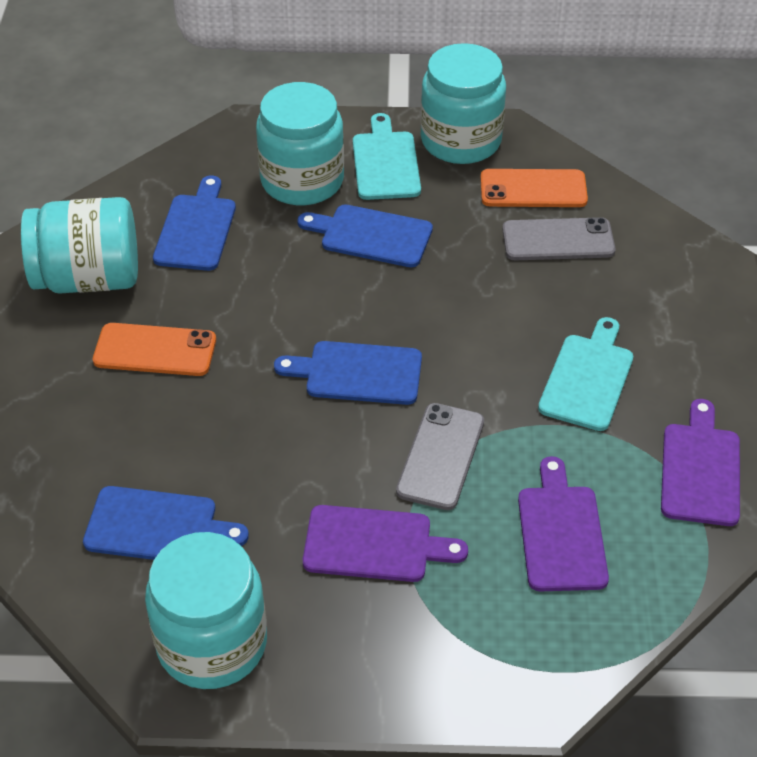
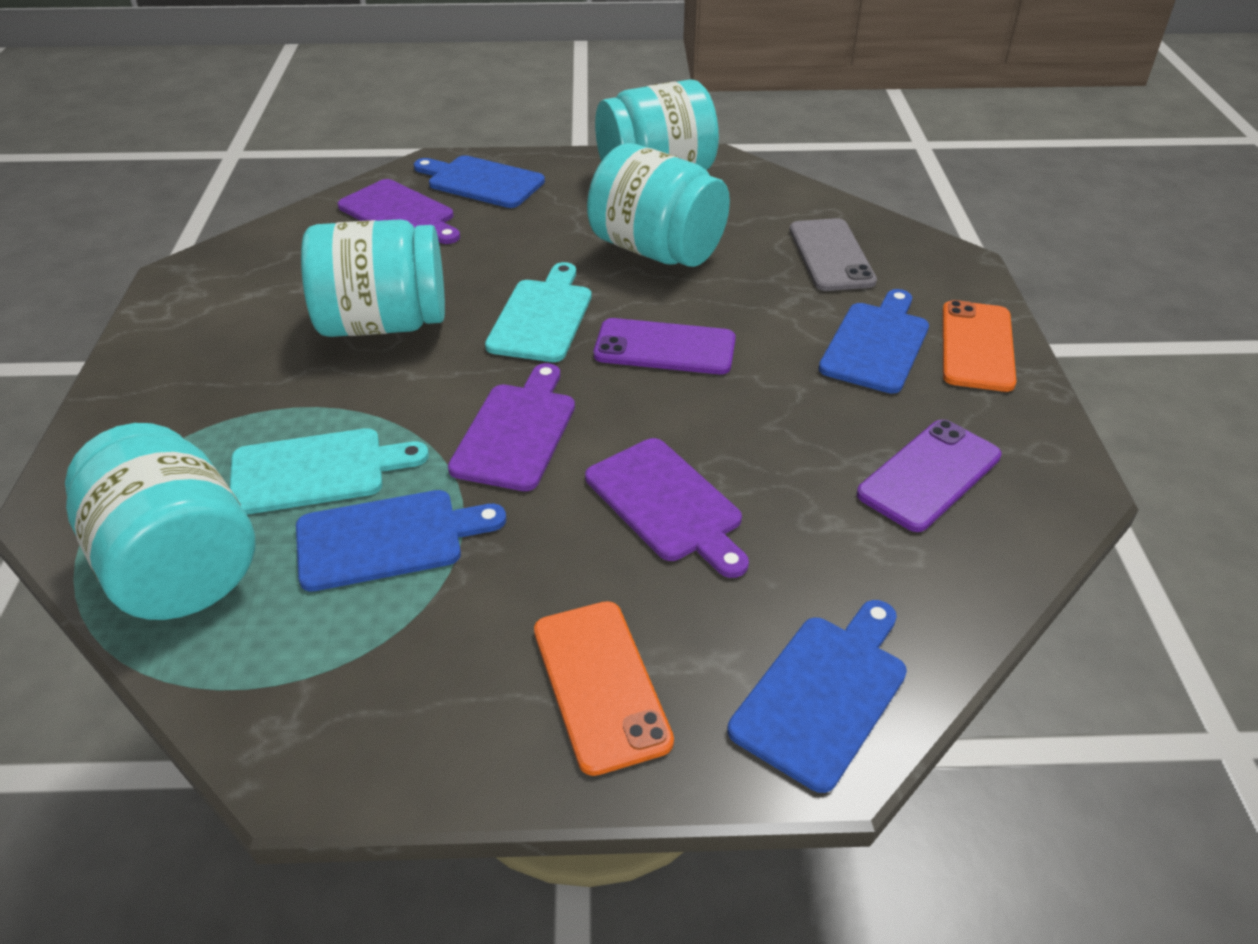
grey phone: 2 -> 1
purple phone: 0 -> 2

